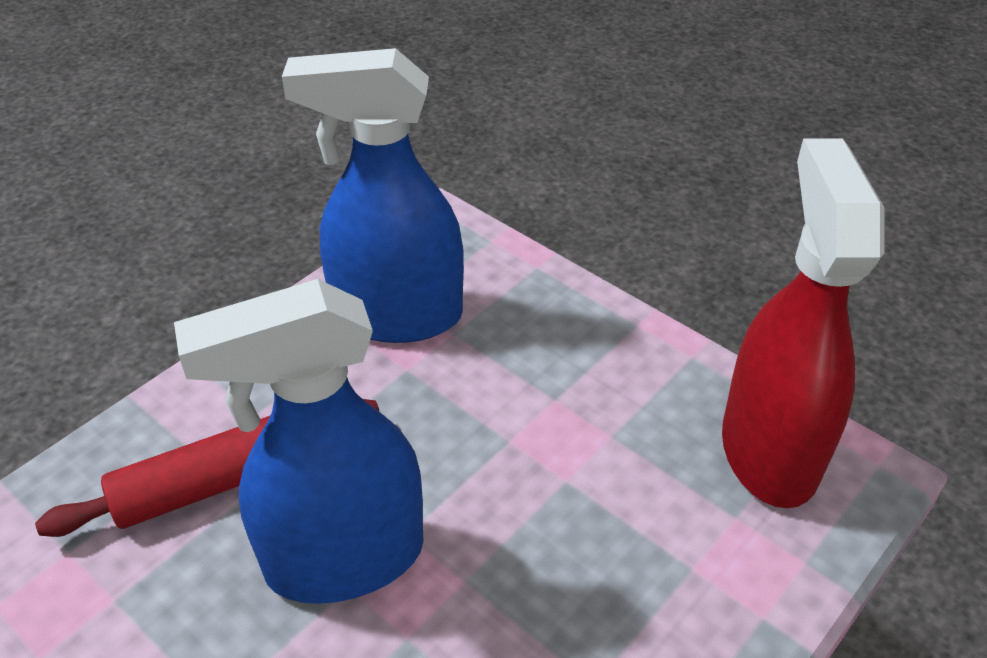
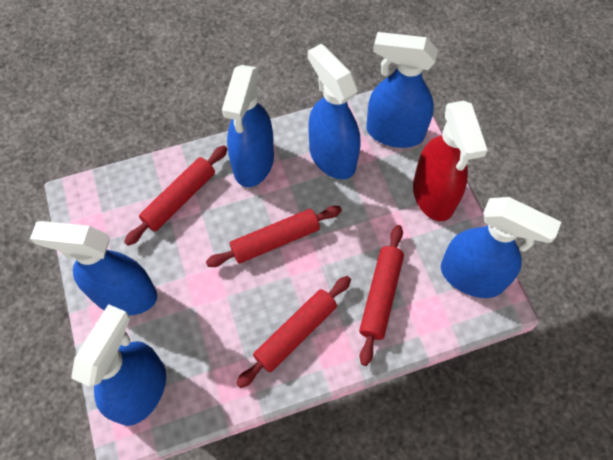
blue spray bottle: 2 -> 6
red rolling pin: 1 -> 4

